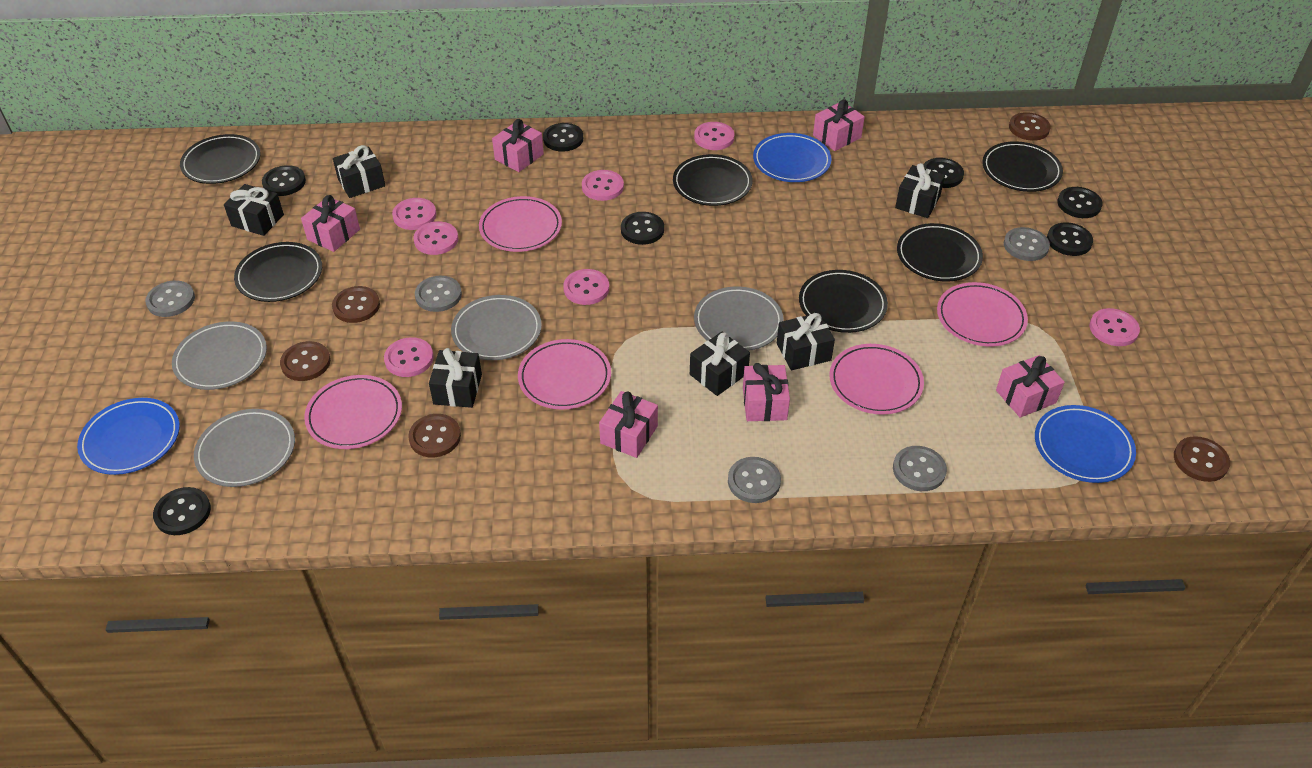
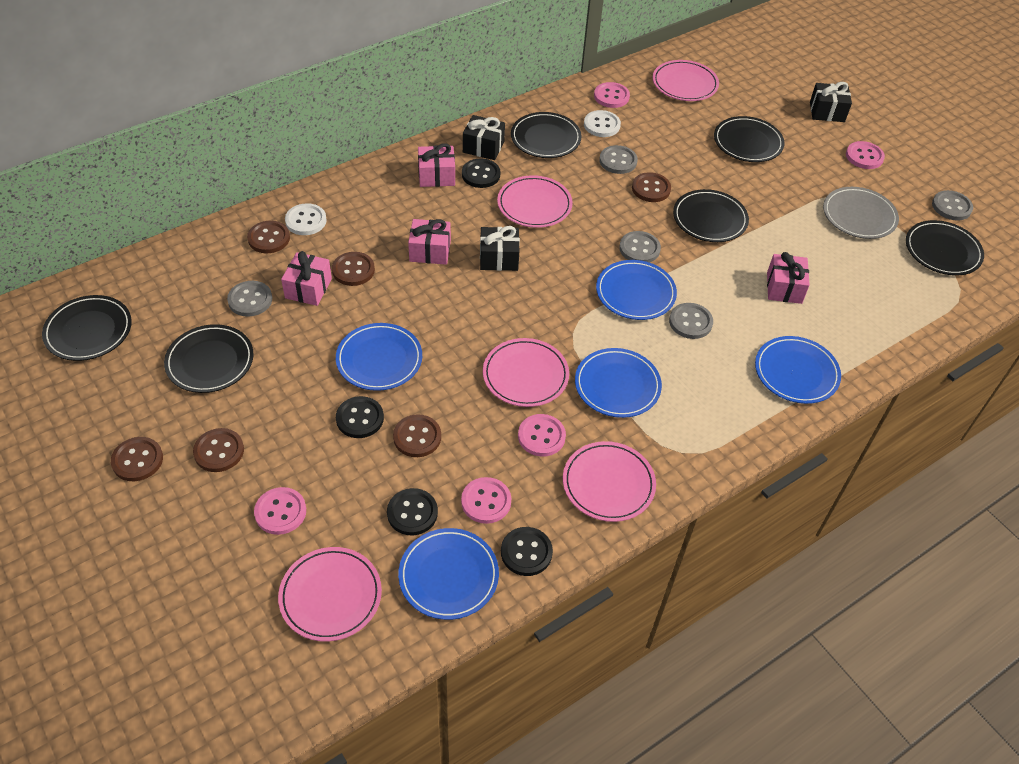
black button: 7 -> 4
black gift: 6 -> 3
blue plate: 3 -> 5
brown button: 5 -> 6
grey plate: 4 -> 1
pink button: 7 -> 5
pink gift: 6 -> 4
white button: 0 -> 2

